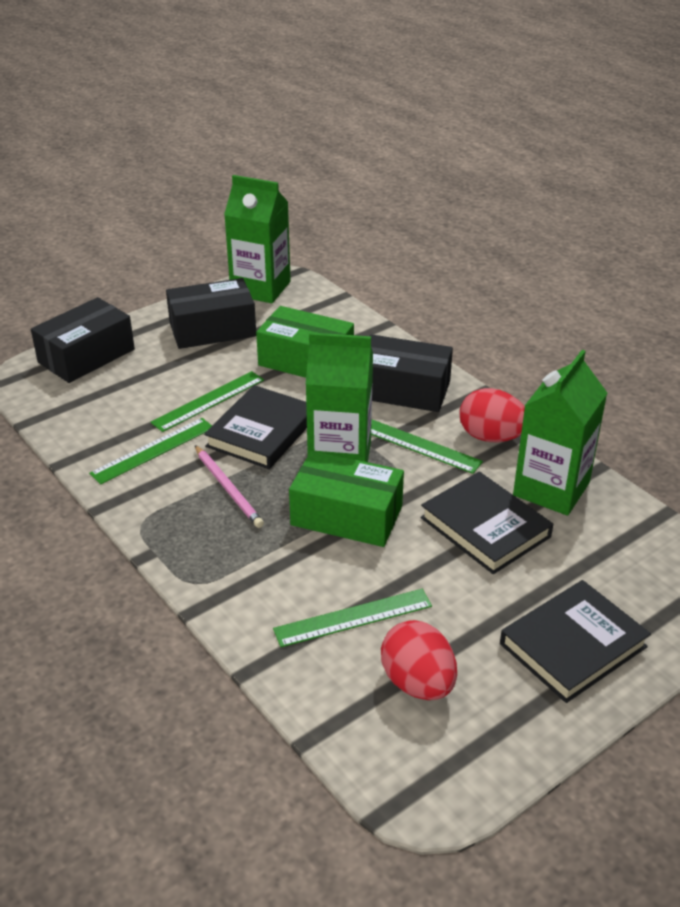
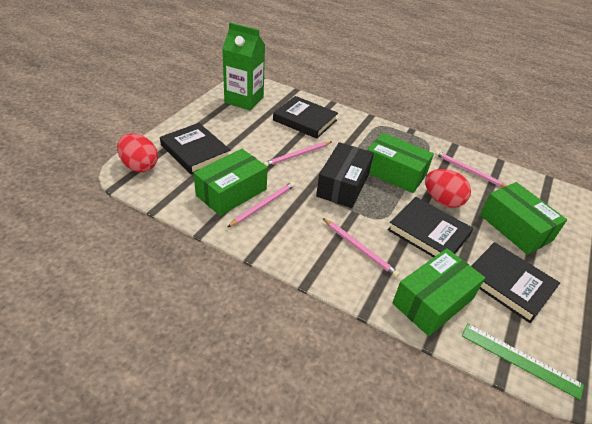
black book: 3 -> 4
black box: 3 -> 1
green box: 2 -> 4
green carton: 3 -> 1
green ruler: 4 -> 1
pink pencil: 1 -> 4

